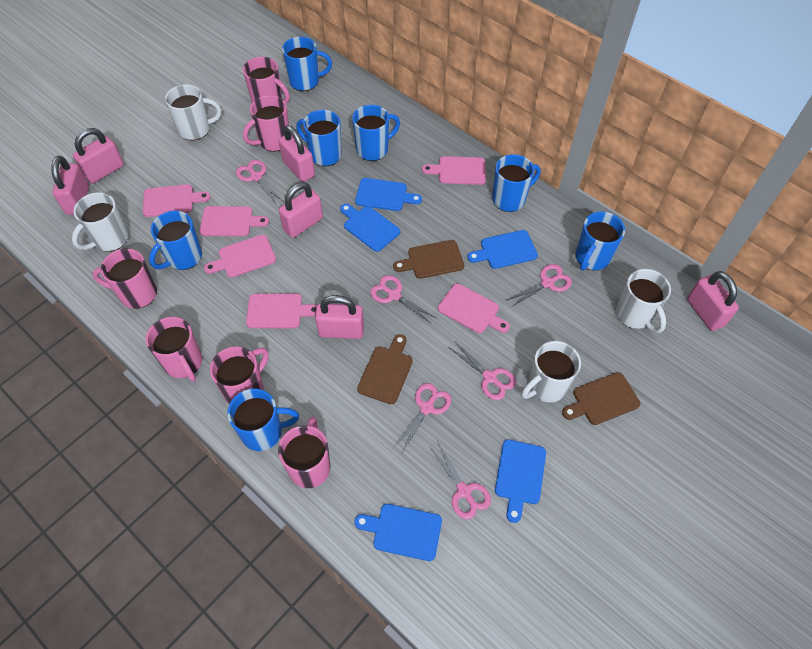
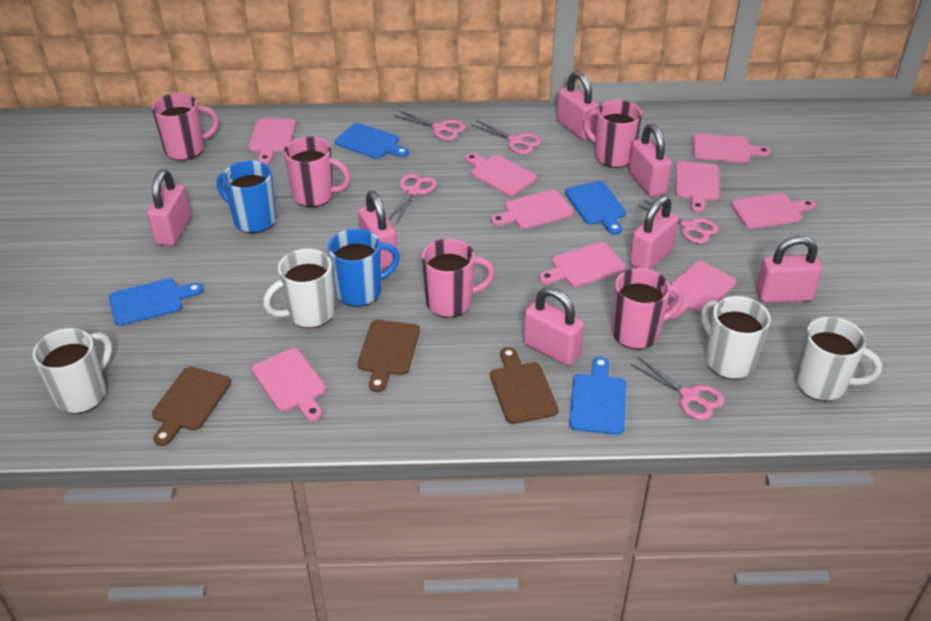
blue cutting board: 5 -> 4
blue mug: 7 -> 2
pink cutting board: 6 -> 9
pink mug: 6 -> 5
pink padlock: 6 -> 7
pink scissors: 6 -> 5

